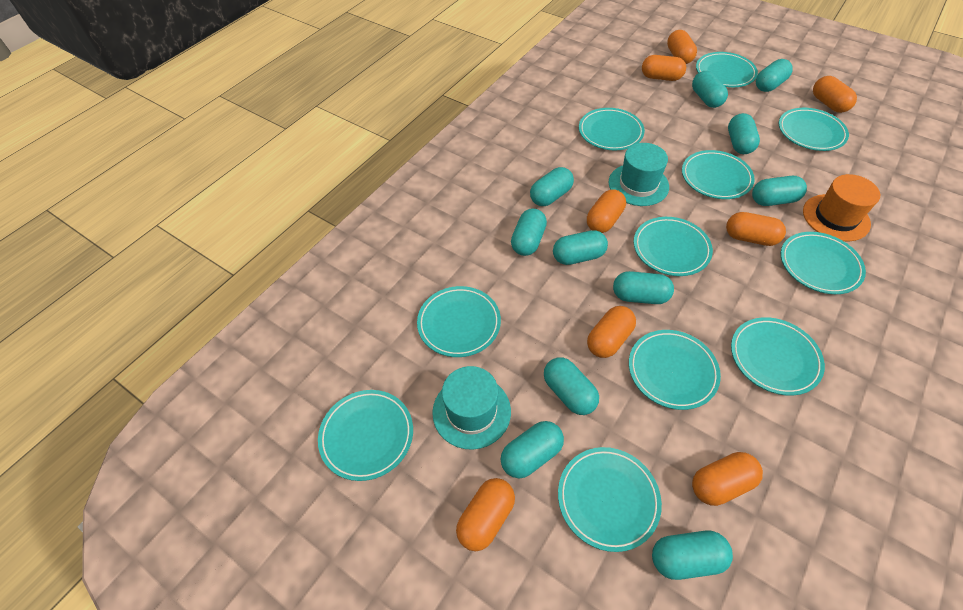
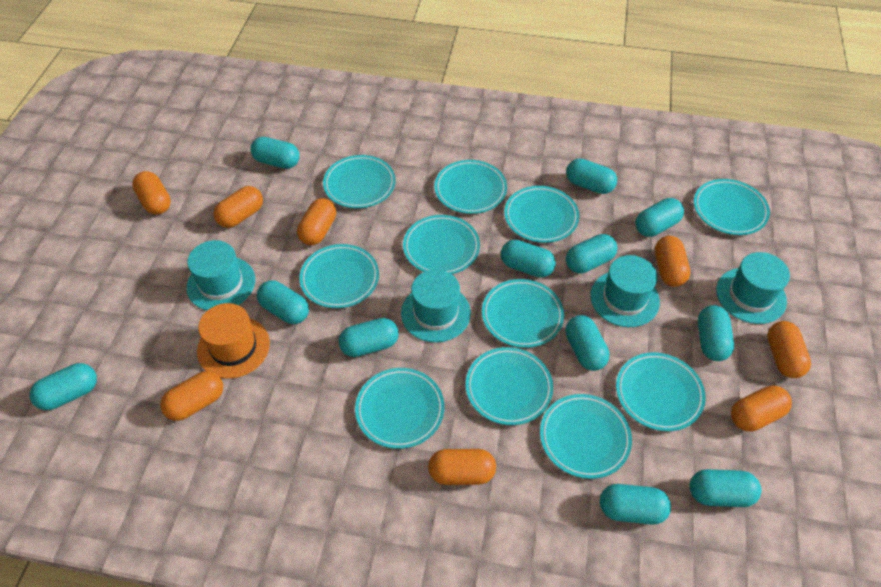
turquoise capsule: 11 -> 12
turquoise hat: 2 -> 4

